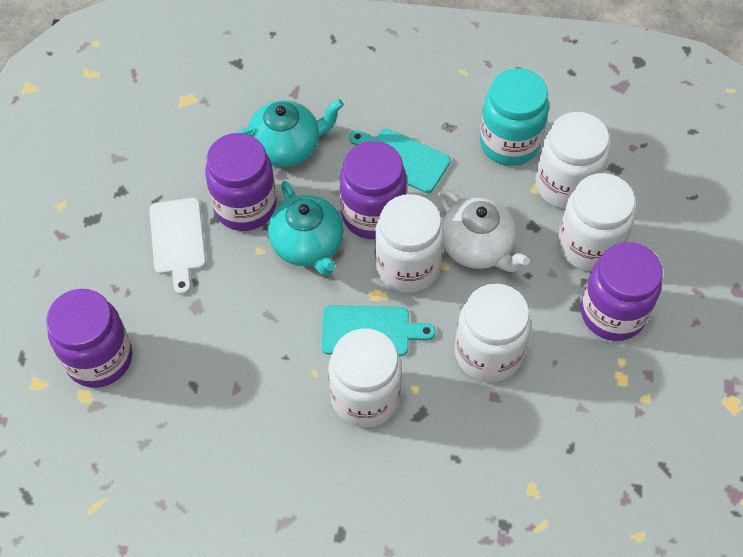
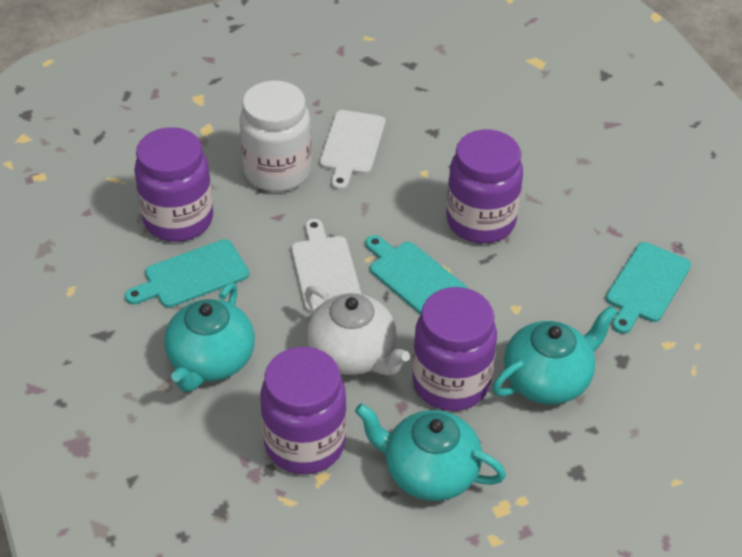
turquoise cutting board: 2 -> 3
turquoise jar: 1 -> 0
turquoise teapot: 2 -> 3
white cutting board: 1 -> 2
white jar: 5 -> 1

